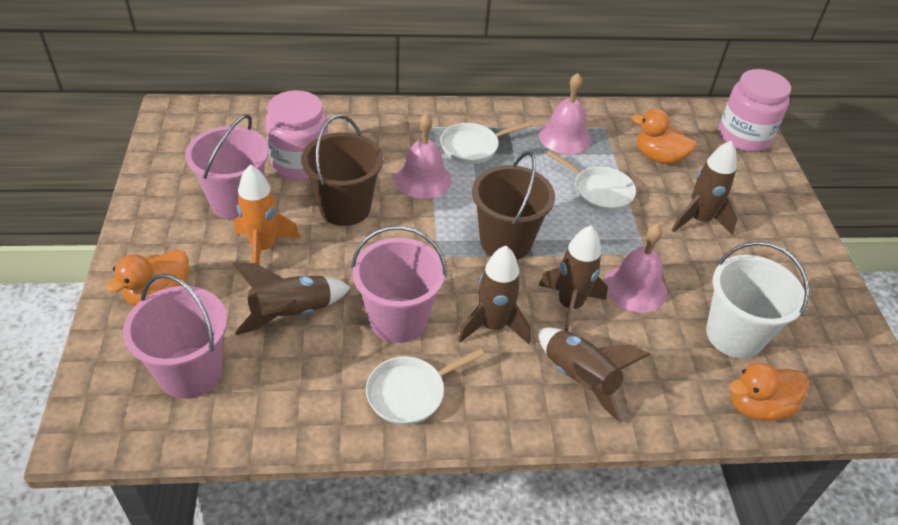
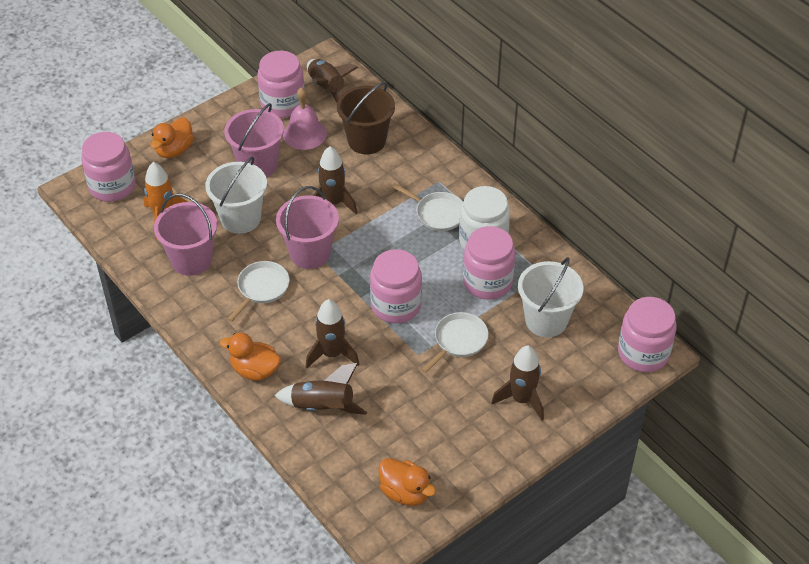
brown bucket: 2 -> 1
pink bell: 3 -> 1
pink jar: 2 -> 5
white bucket: 1 -> 2
white jar: 0 -> 1

